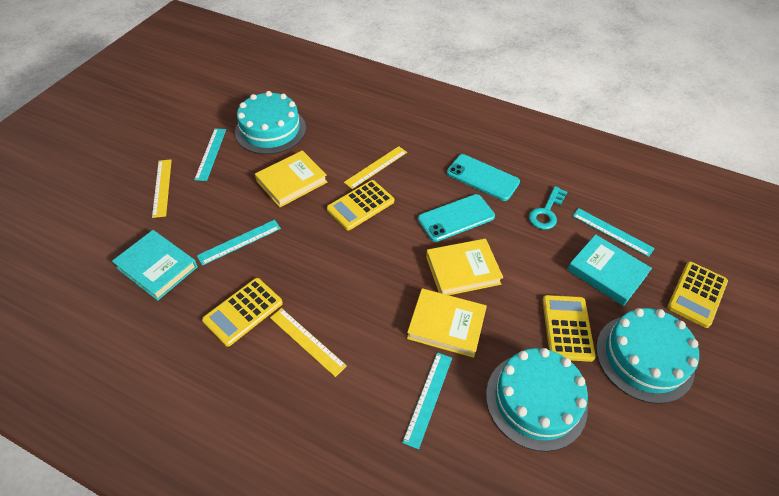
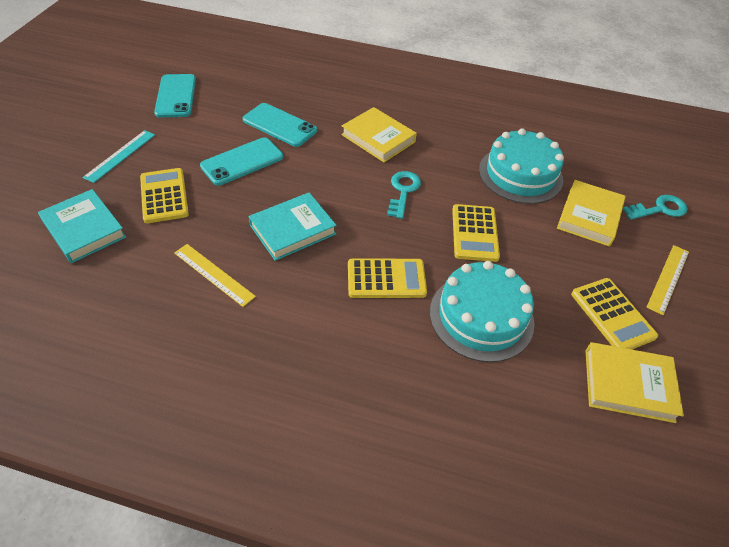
turquoise cake: 3 -> 2
turquoise key: 1 -> 2
turquoise phone: 2 -> 3
turquoise ruler: 4 -> 1
yellow ruler: 3 -> 2

